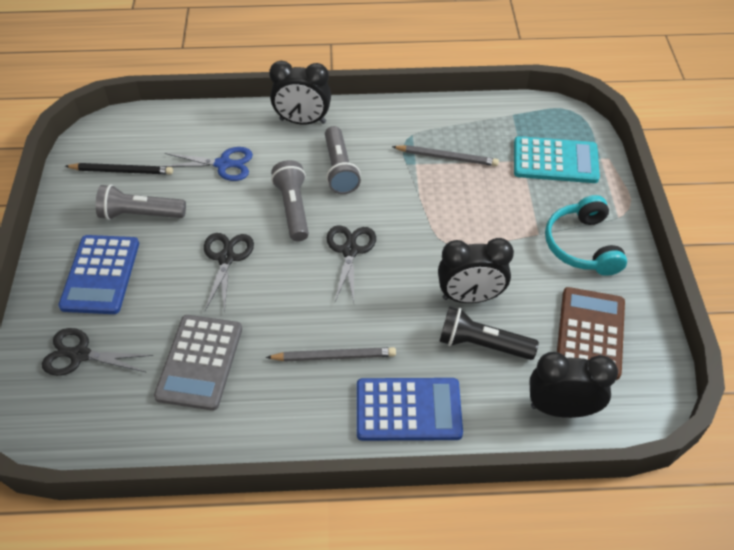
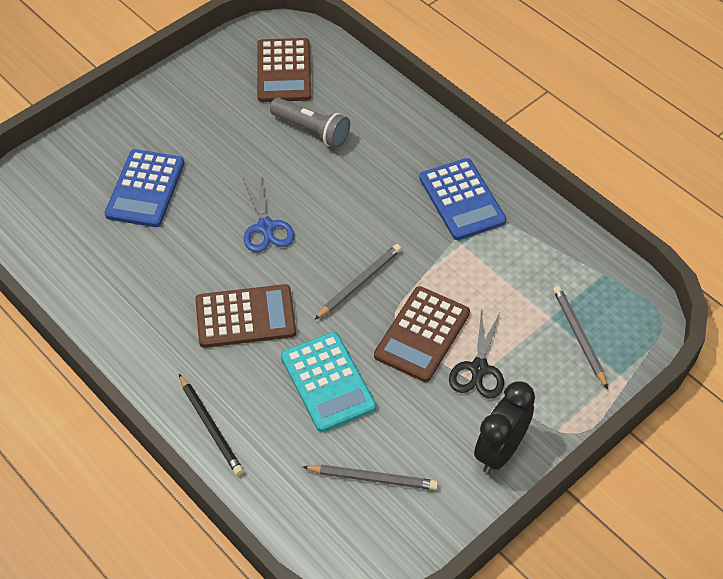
black clock: 3 -> 1
black flashlight: 1 -> 0
black scissors: 3 -> 1
brown calculator: 1 -> 3
grey calculator: 1 -> 0
grey flashlight: 3 -> 1
grey pencil: 2 -> 3
turquoise headphones: 1 -> 0

